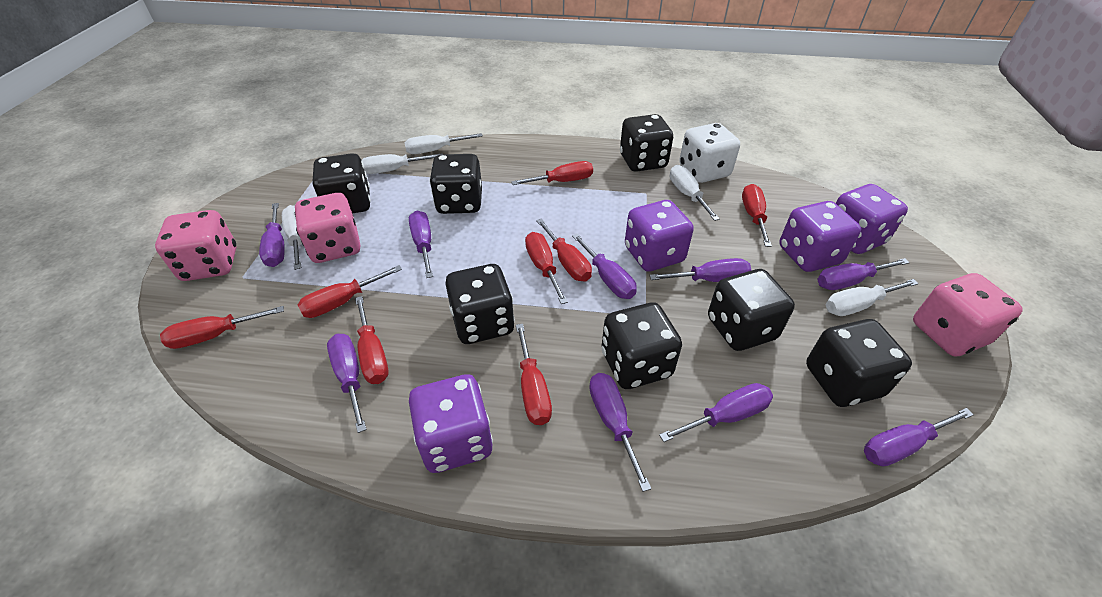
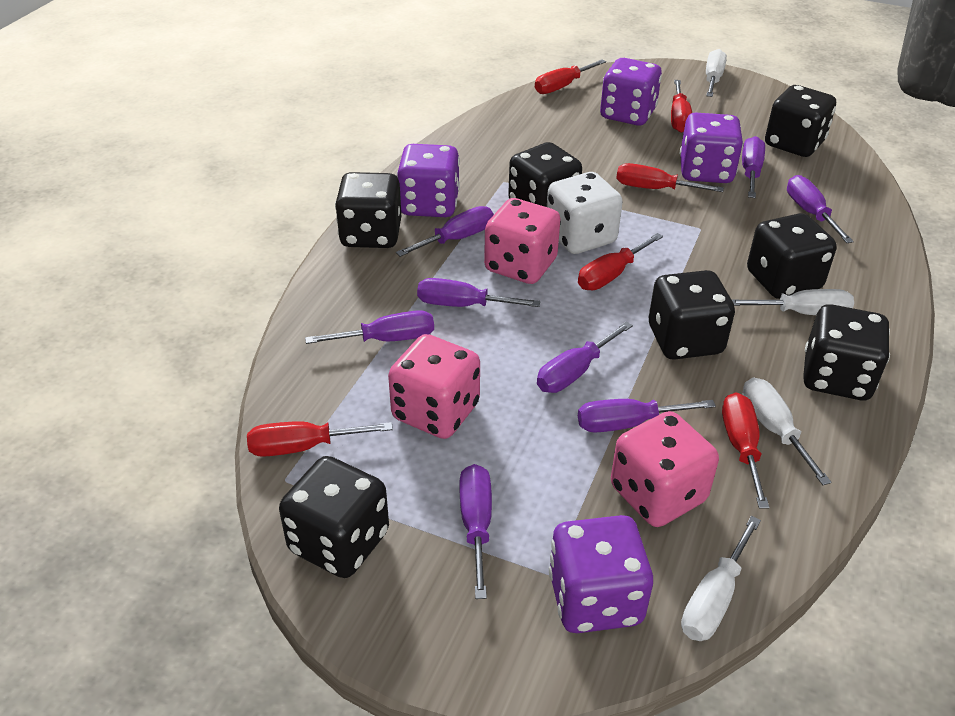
purple screwdriver: 9 -> 8
red screwdriver: 8 -> 6
white screwdriver: 5 -> 4

